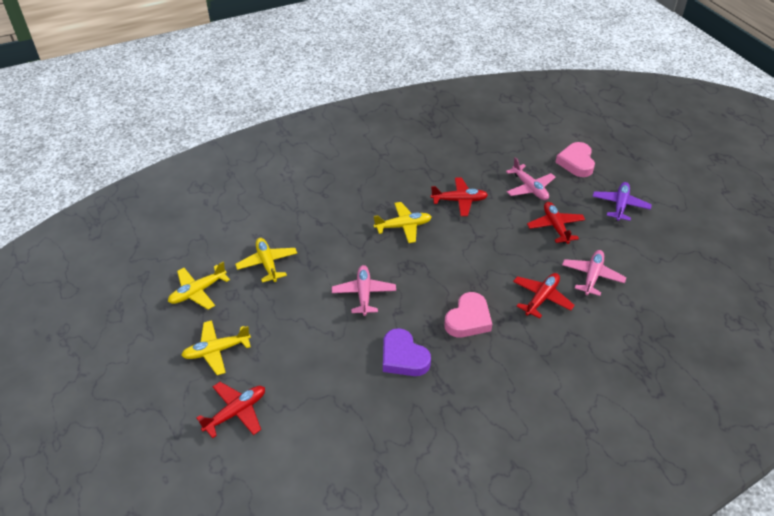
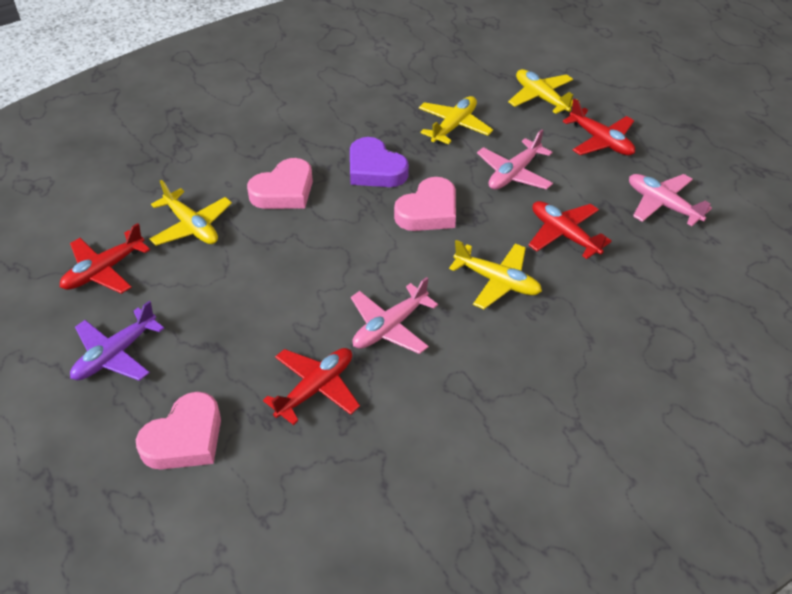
pink heart: 2 -> 3

